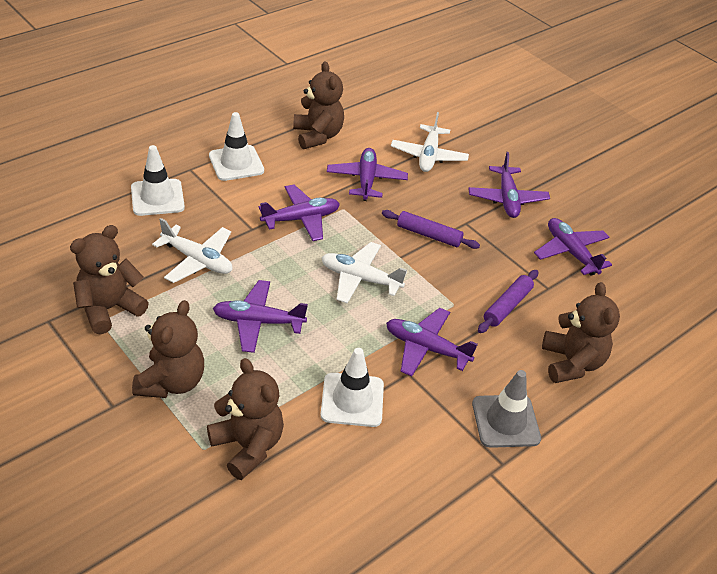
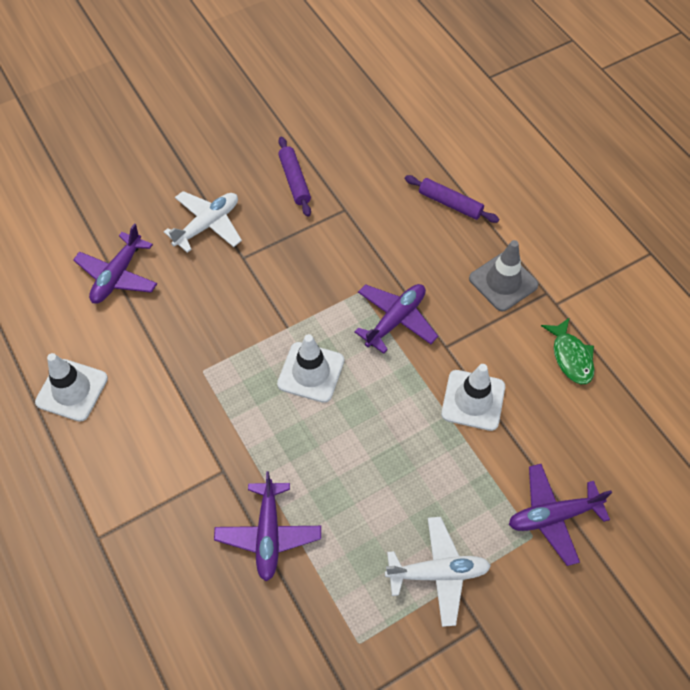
brown teddy bear: 5 -> 0
green fish: 0 -> 1
purple plane: 6 -> 4
white plane: 3 -> 2

